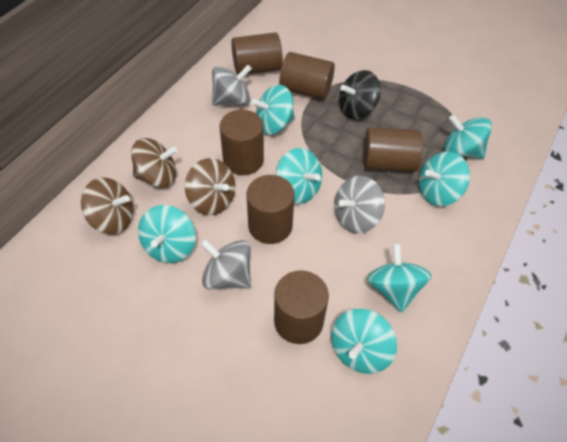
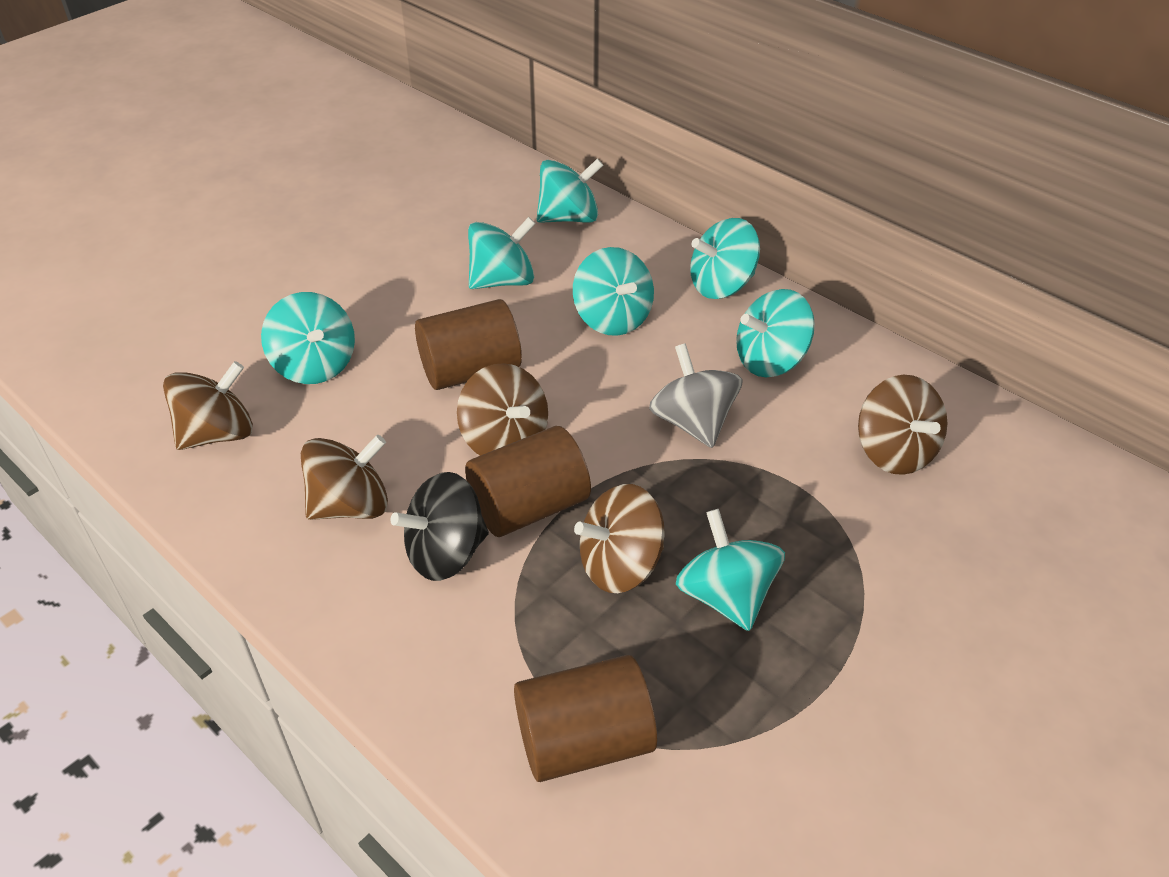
brown cylinder: 6 -> 3
brown spinning top: 3 -> 5
grey spinning top: 3 -> 1

